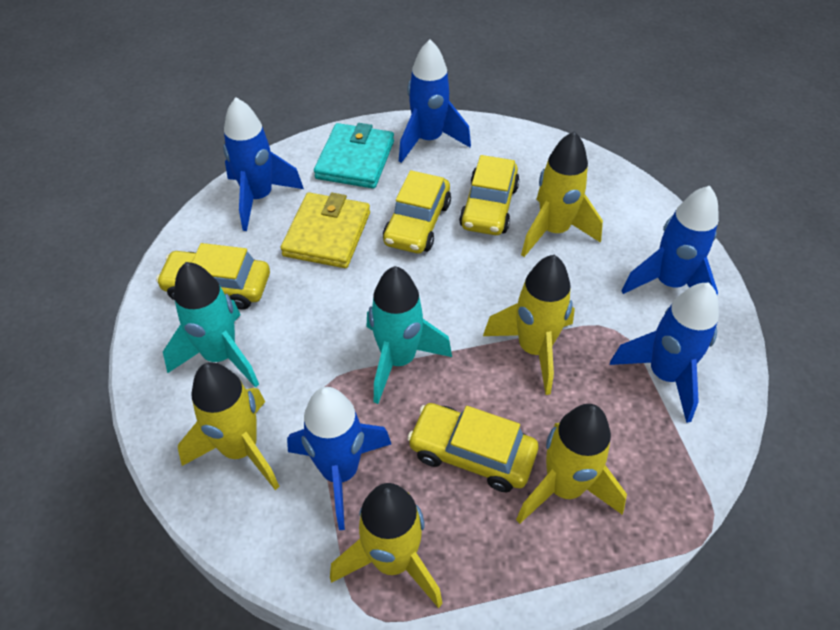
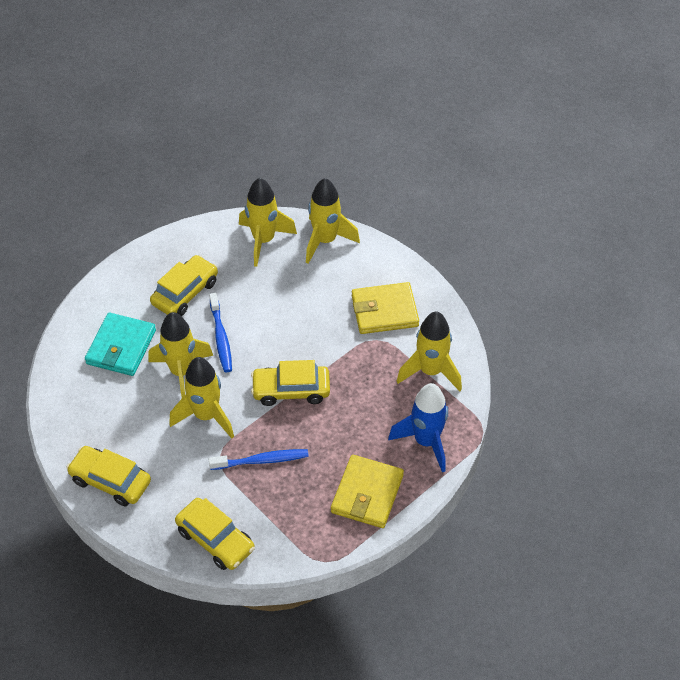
blue rocket: 5 -> 1
blue toothbrush: 0 -> 2
turquoise rocket: 2 -> 0
yellow wallet: 1 -> 2

